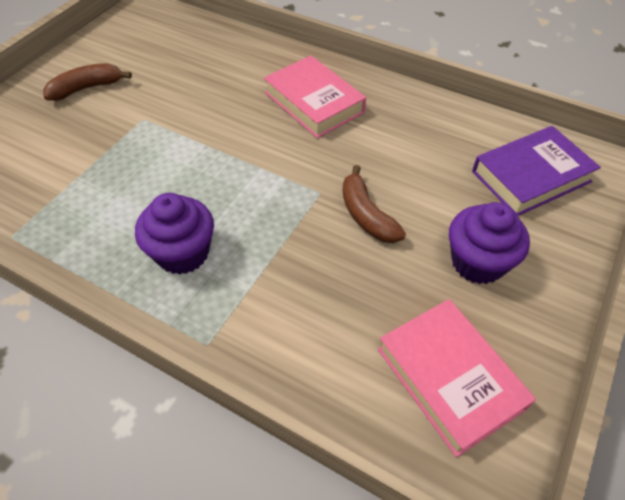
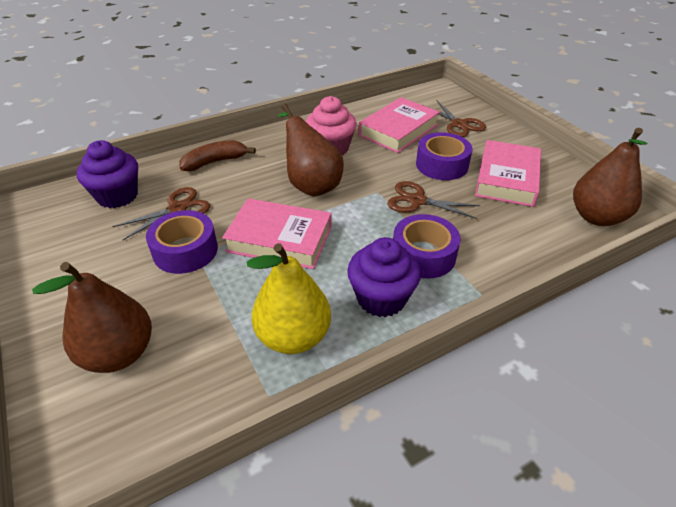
brown banana: 2 -> 1
brown pear: 0 -> 3
brown scissors: 0 -> 3
pink book: 2 -> 3
pink cupcake: 0 -> 1
purple book: 1 -> 0
purple tape: 0 -> 3
yellow pear: 0 -> 1

